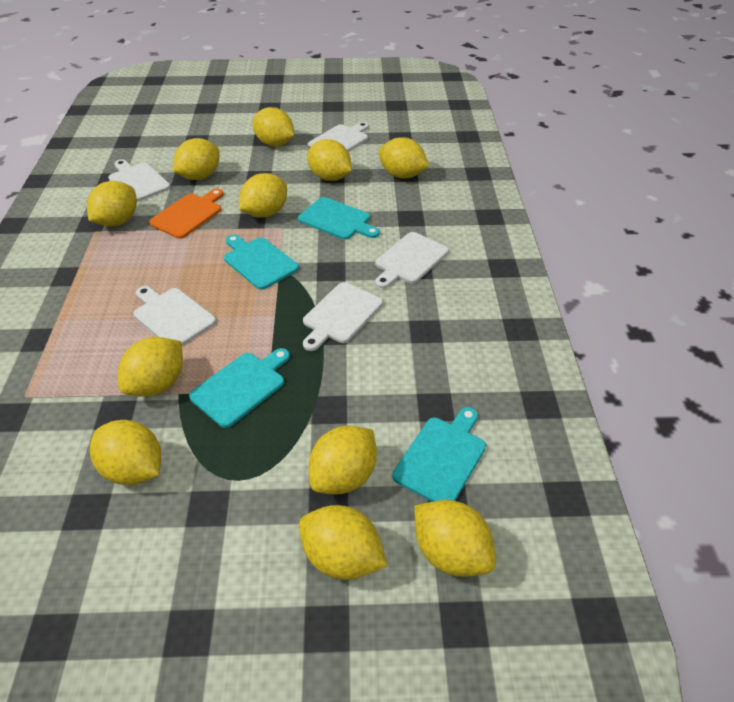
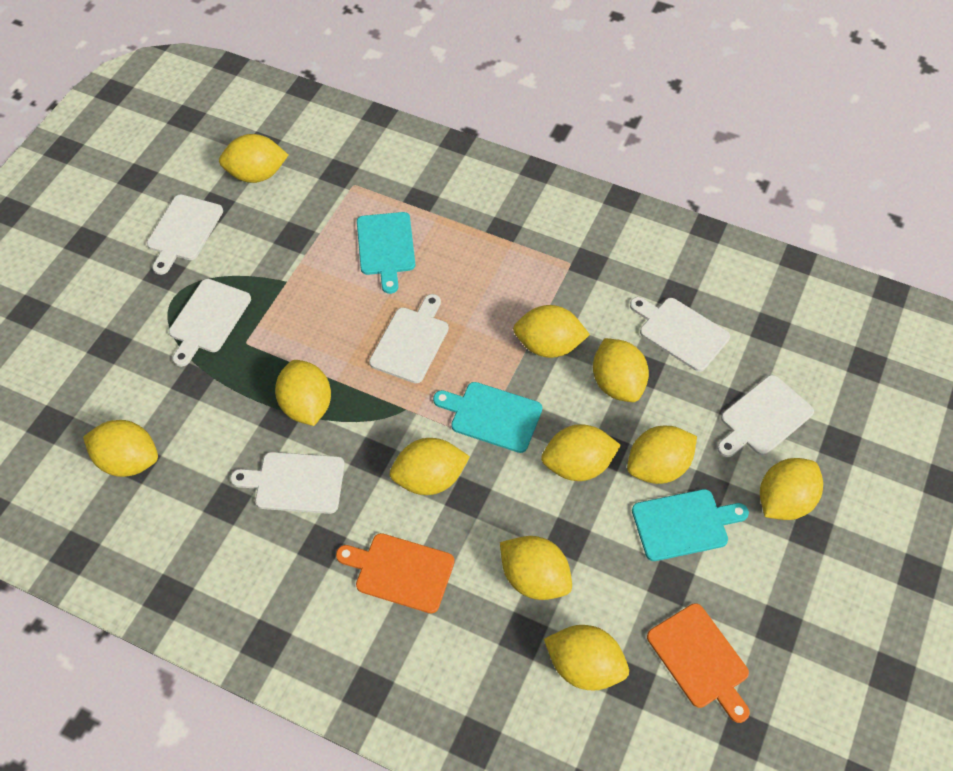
orange cutting board: 1 -> 2
turquoise cutting board: 4 -> 3
white cutting board: 5 -> 6

